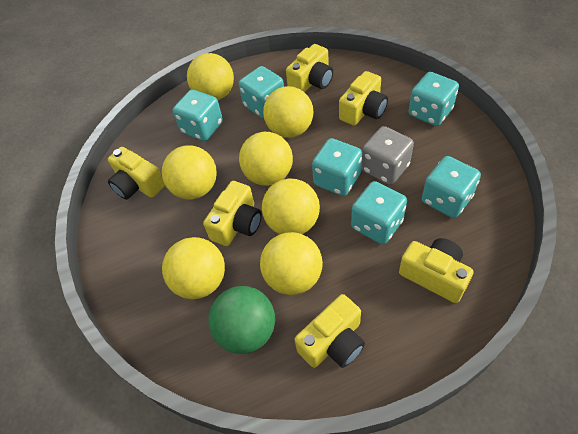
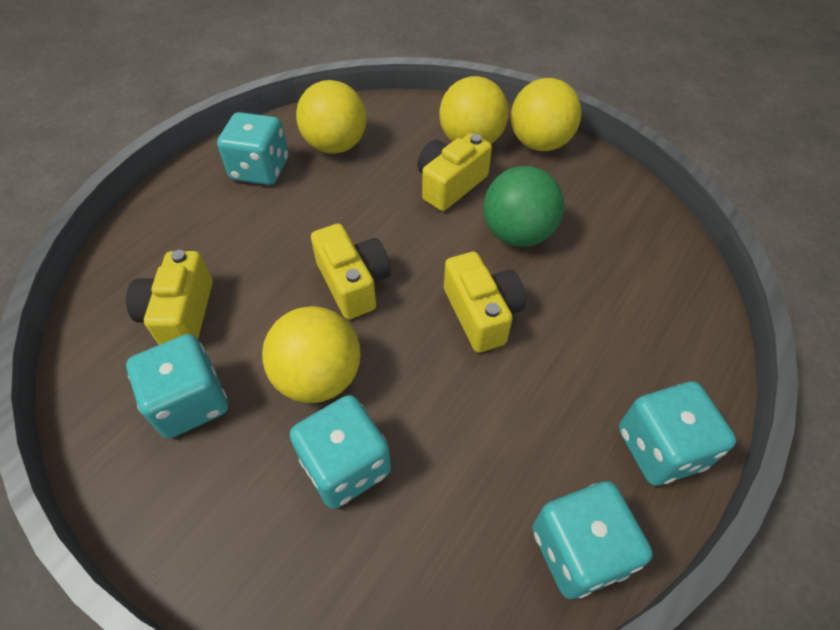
grey dice: 1 -> 0
turquoise dice: 6 -> 5
yellow ball: 7 -> 4
yellow camera: 6 -> 4

